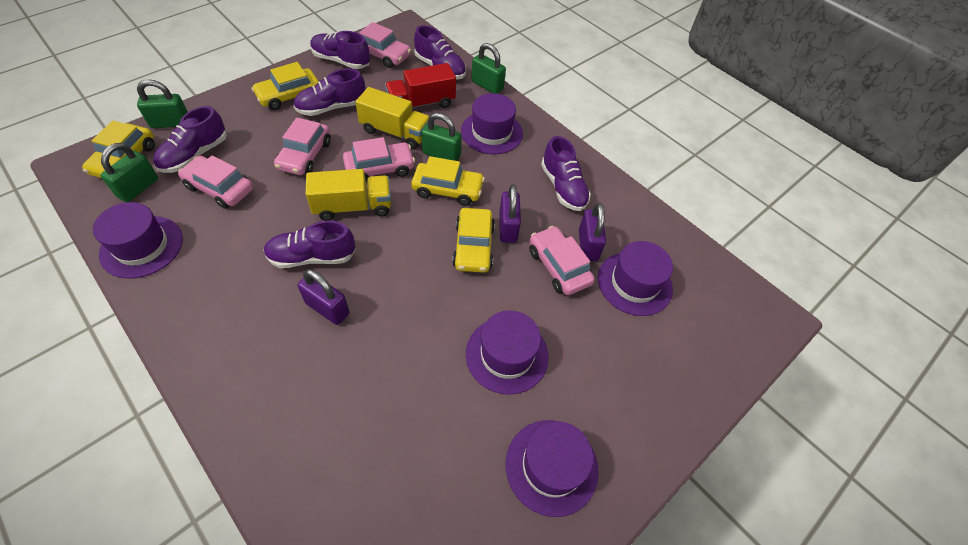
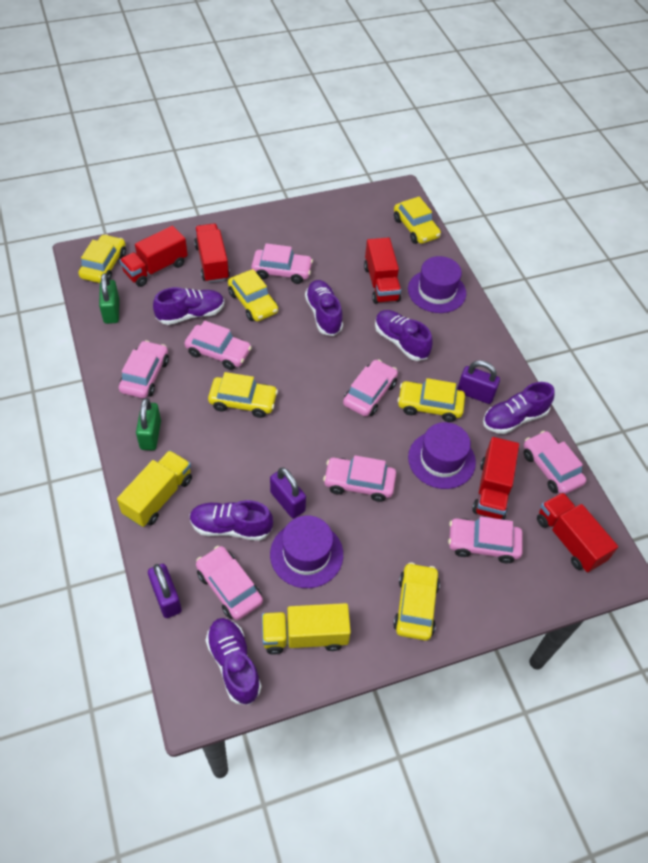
green padlock: 4 -> 2
pink car: 5 -> 8
purple hat: 5 -> 3
red truck: 1 -> 5
yellow car: 4 -> 6

